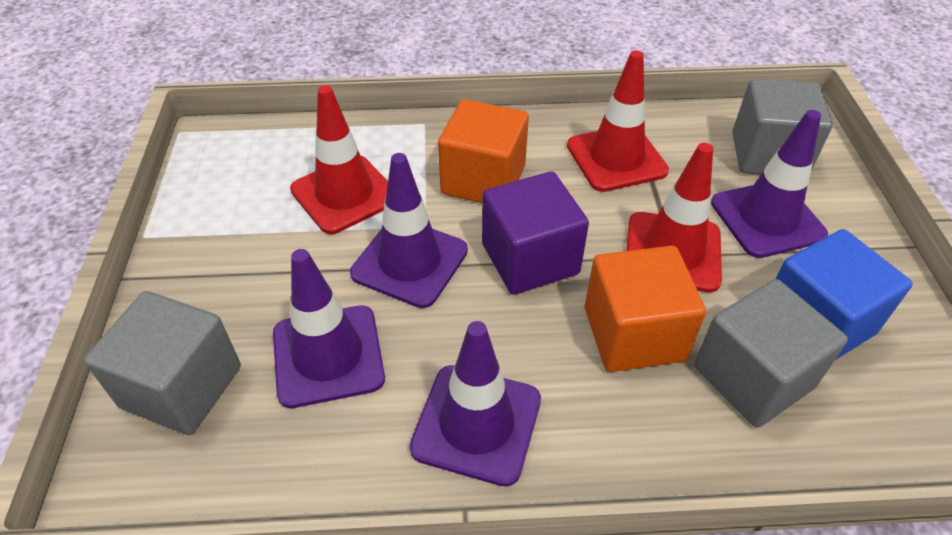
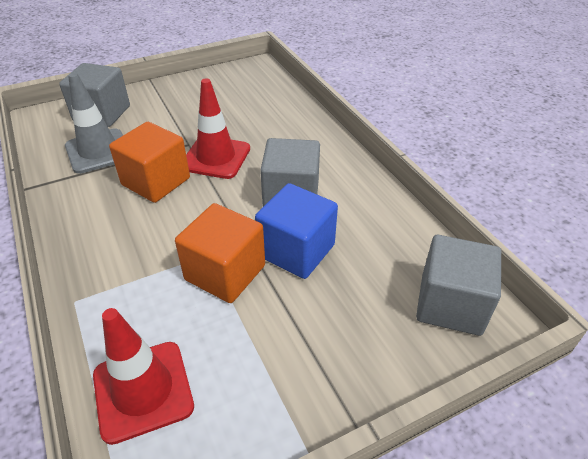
grey traffic cone: 0 -> 1
purple cube: 1 -> 0
purple traffic cone: 4 -> 0
red traffic cone: 3 -> 2

